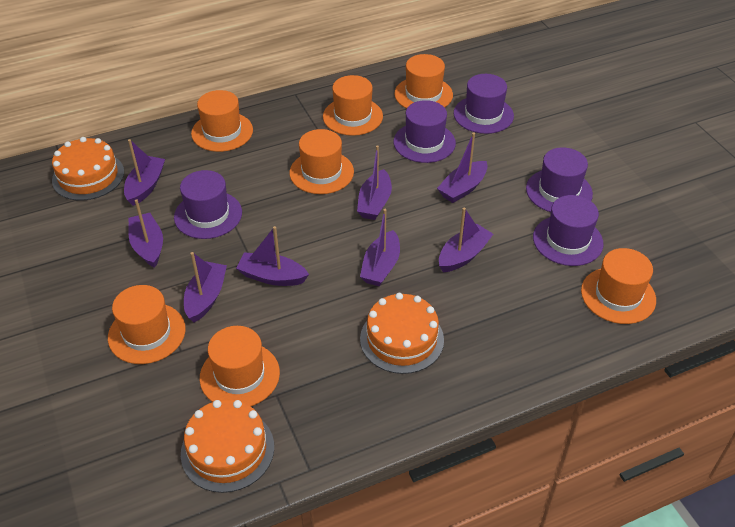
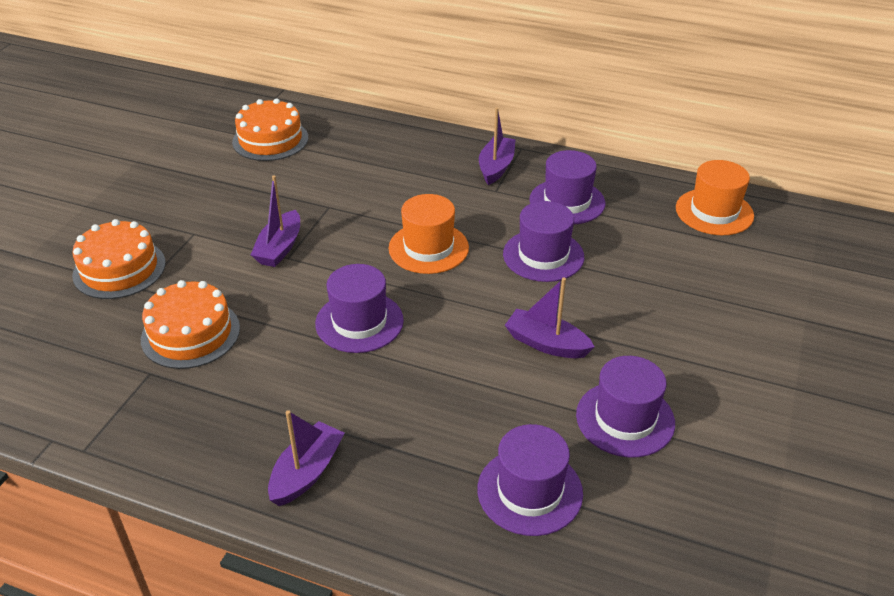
orange hat: 7 -> 2
purple boat: 8 -> 4

